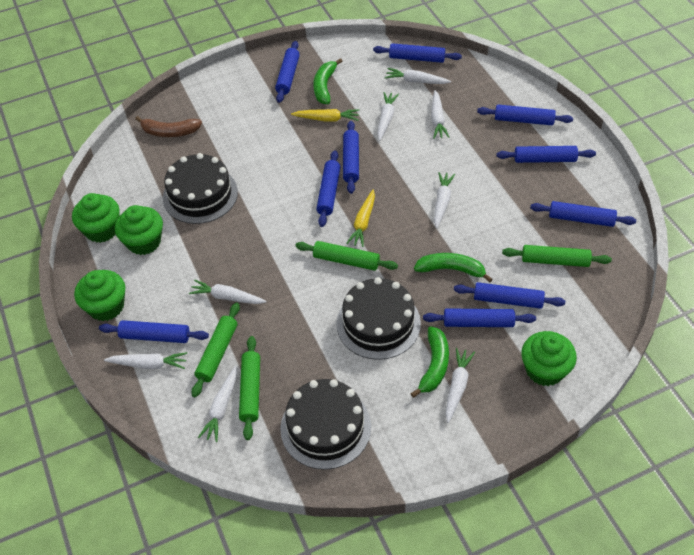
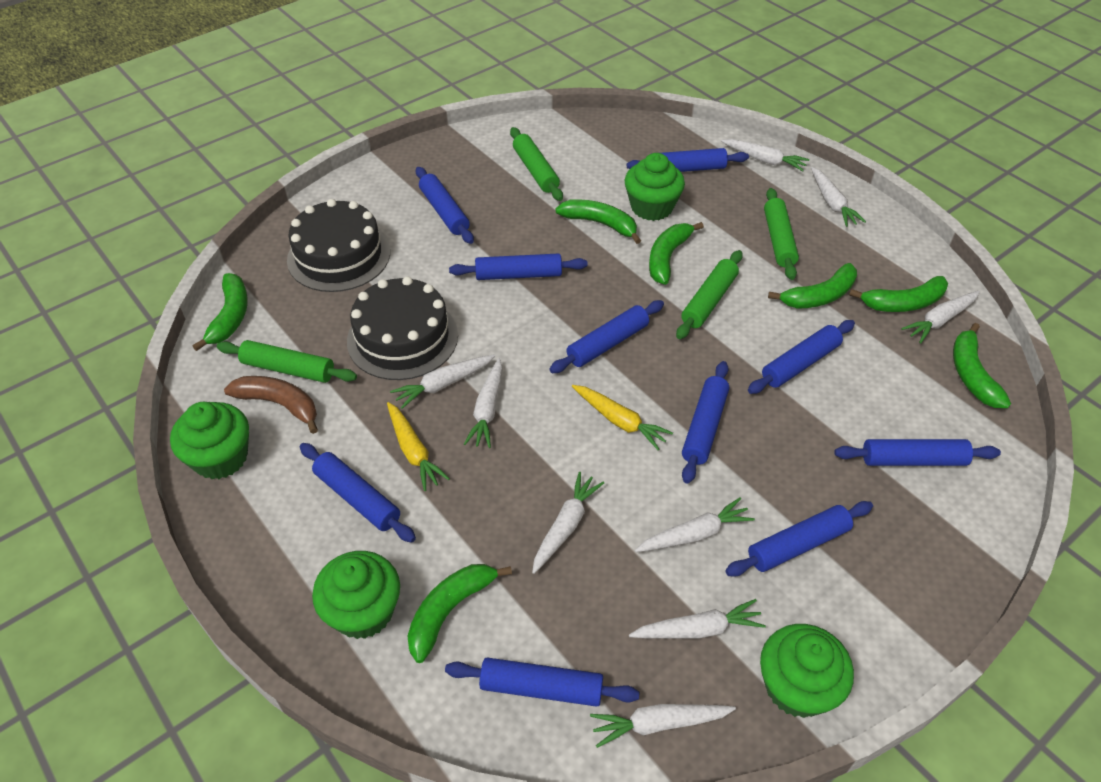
black cake: 3 -> 2
green banana: 3 -> 7
white carrot: 8 -> 9

